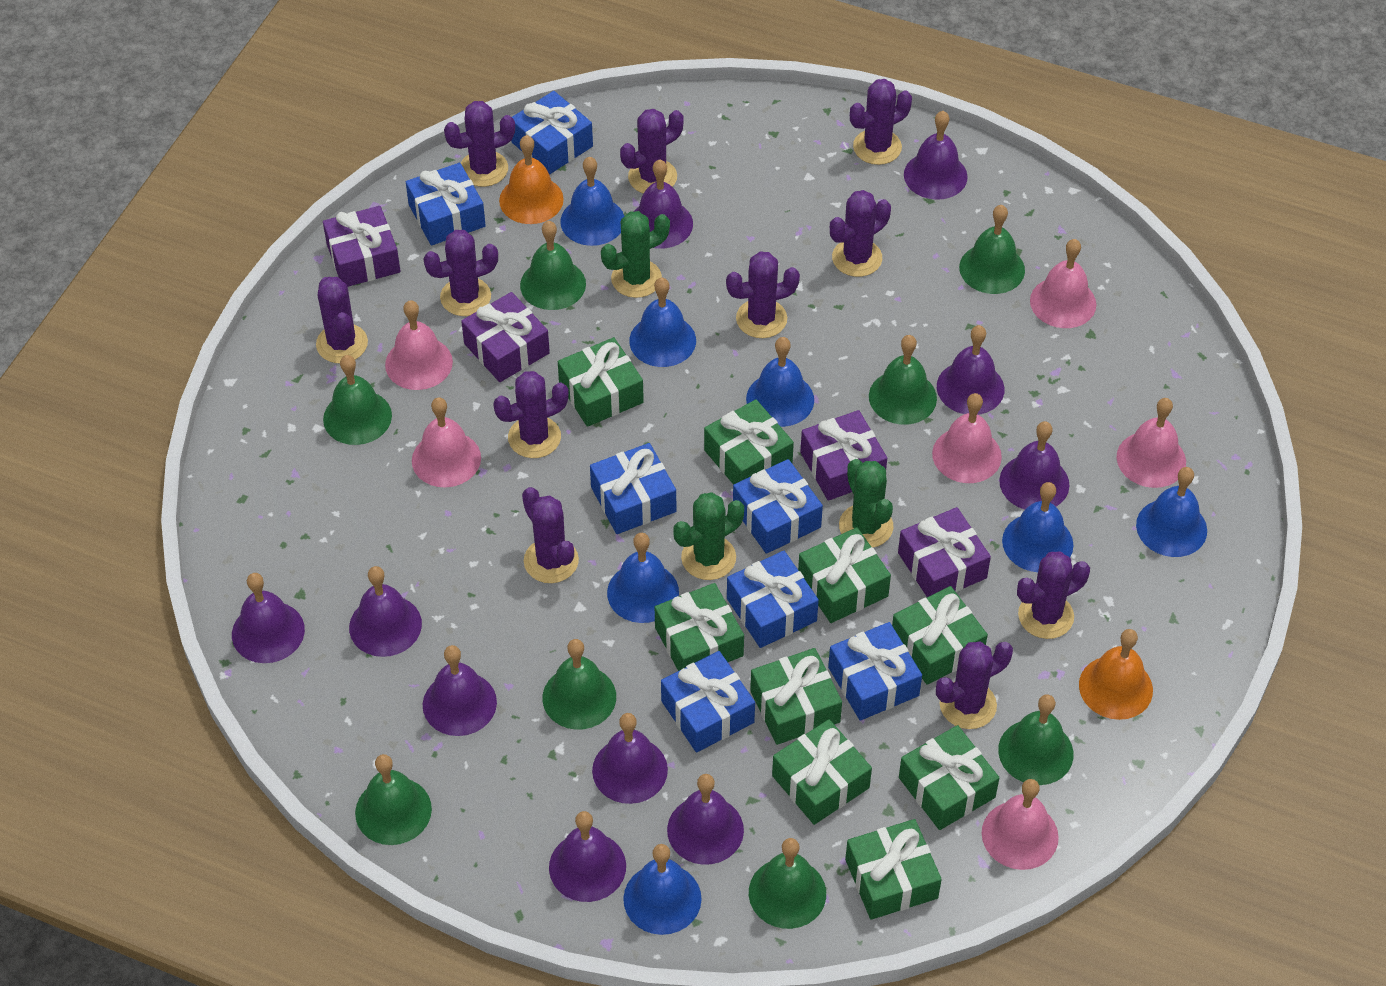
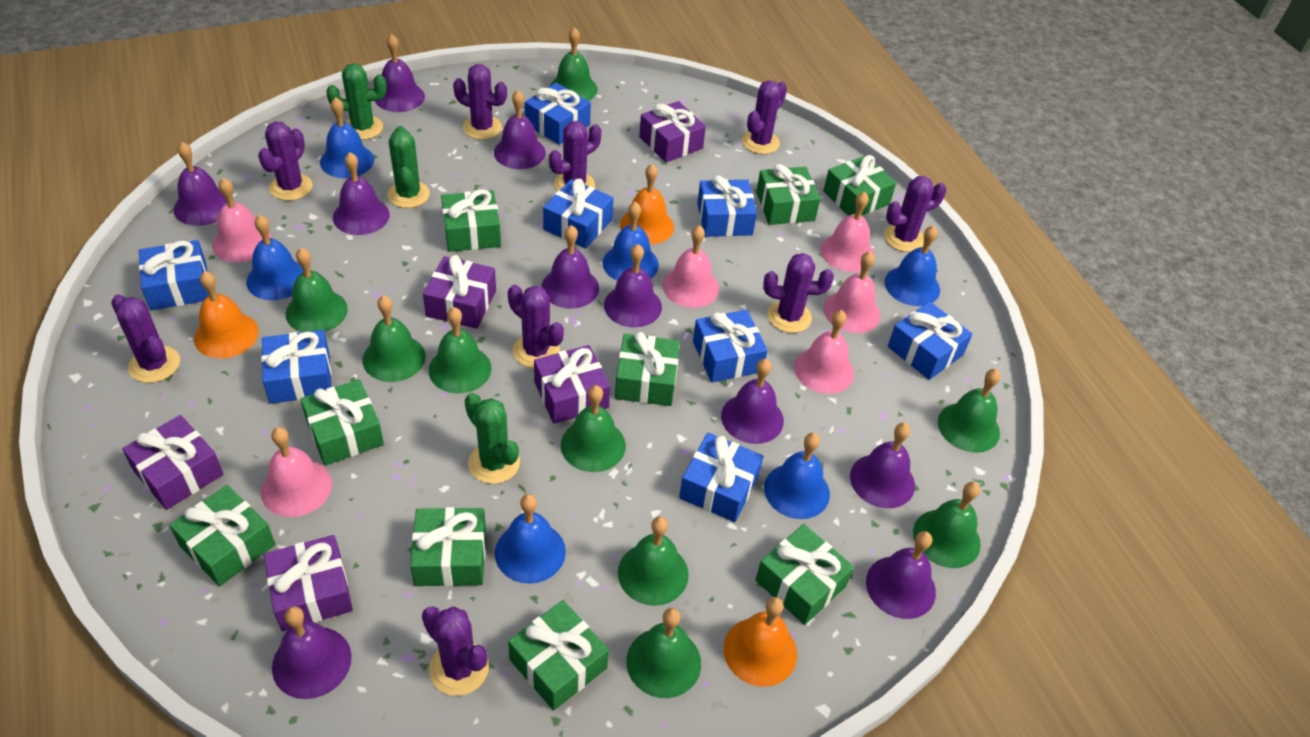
blue bell: 7 -> 6
blue gift: 7 -> 8
green bell: 8 -> 9
orange bell: 2 -> 3
purple cactus: 11 -> 9
purple gift: 4 -> 5

